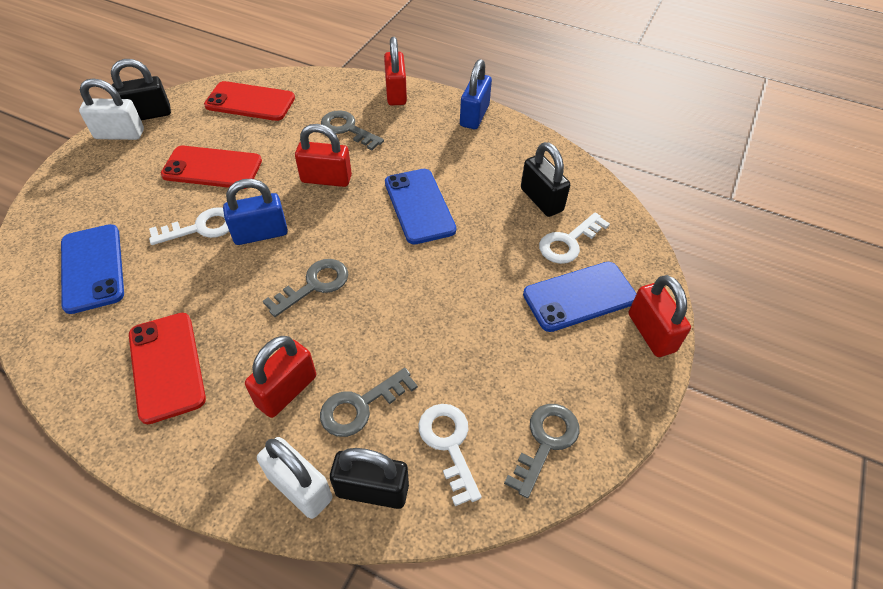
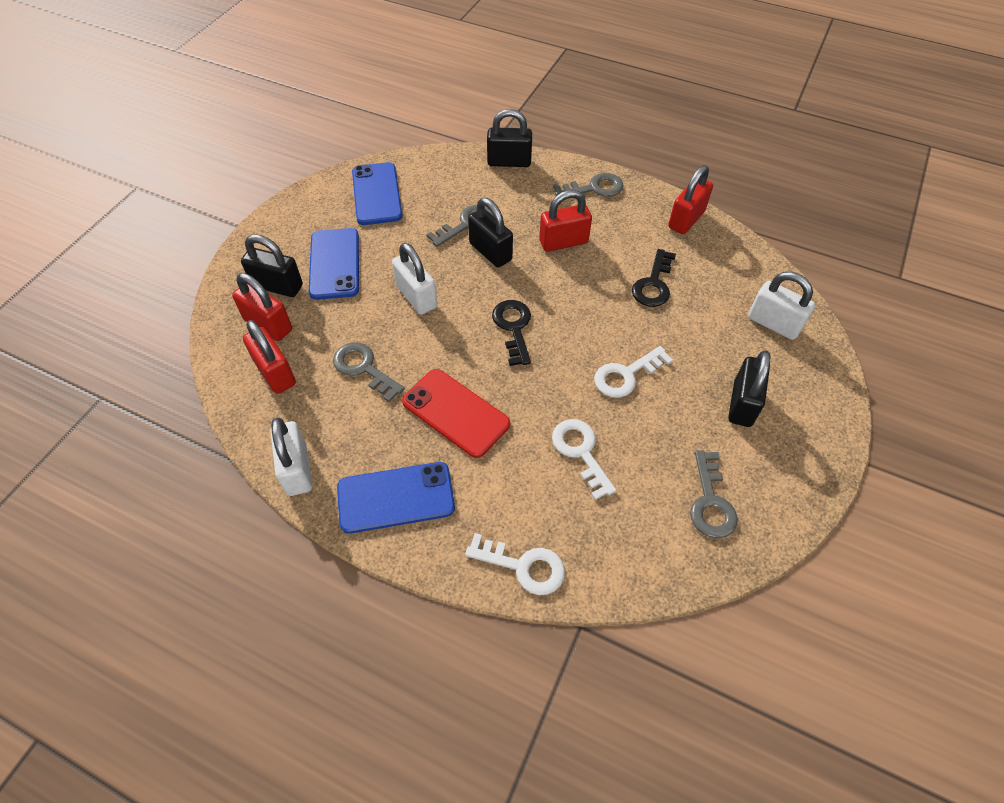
black key: 0 -> 2
black padlock: 3 -> 4
blue padlock: 2 -> 0
red phone: 3 -> 1
white padlock: 2 -> 3

